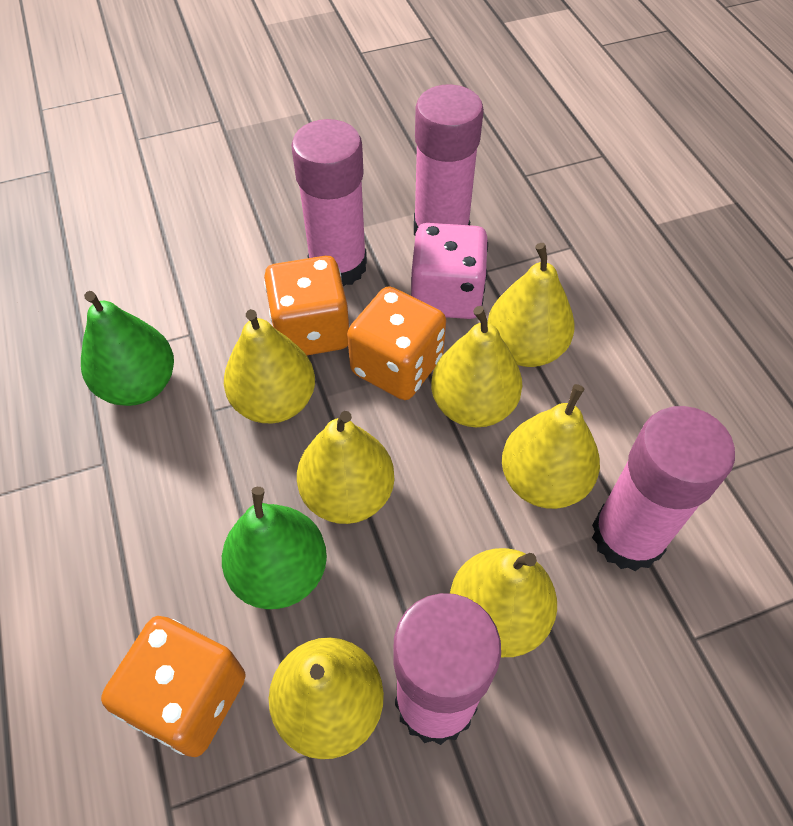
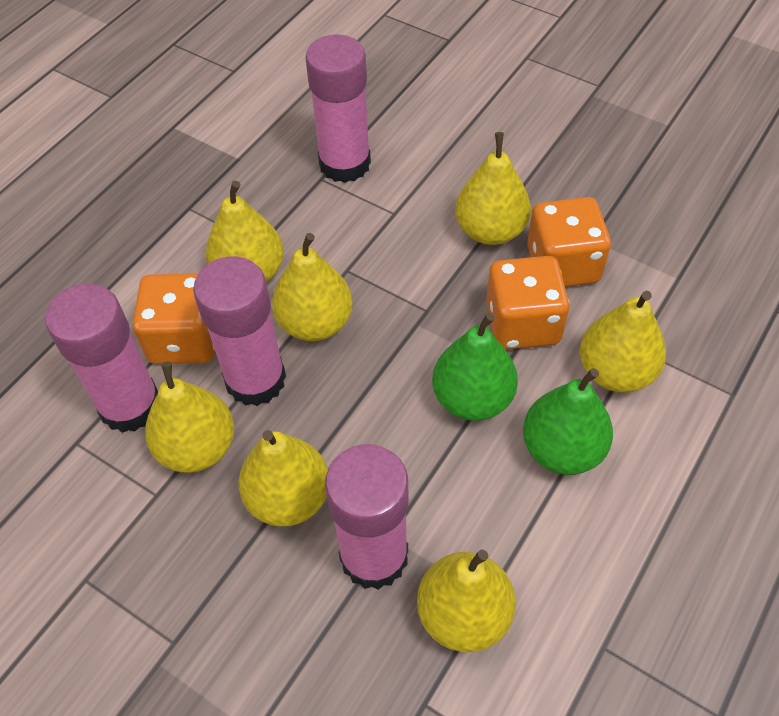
pink dice: 1 -> 0

